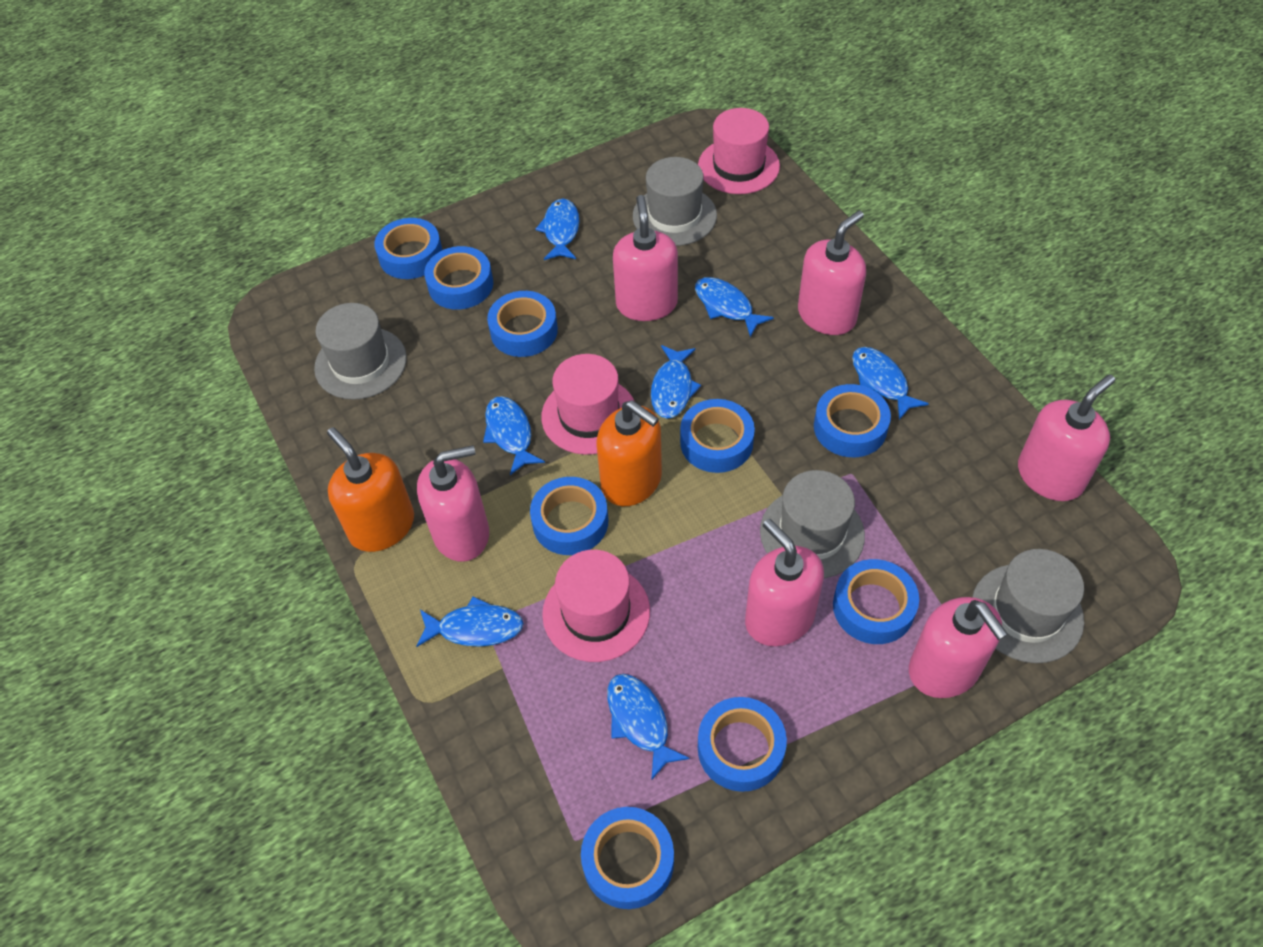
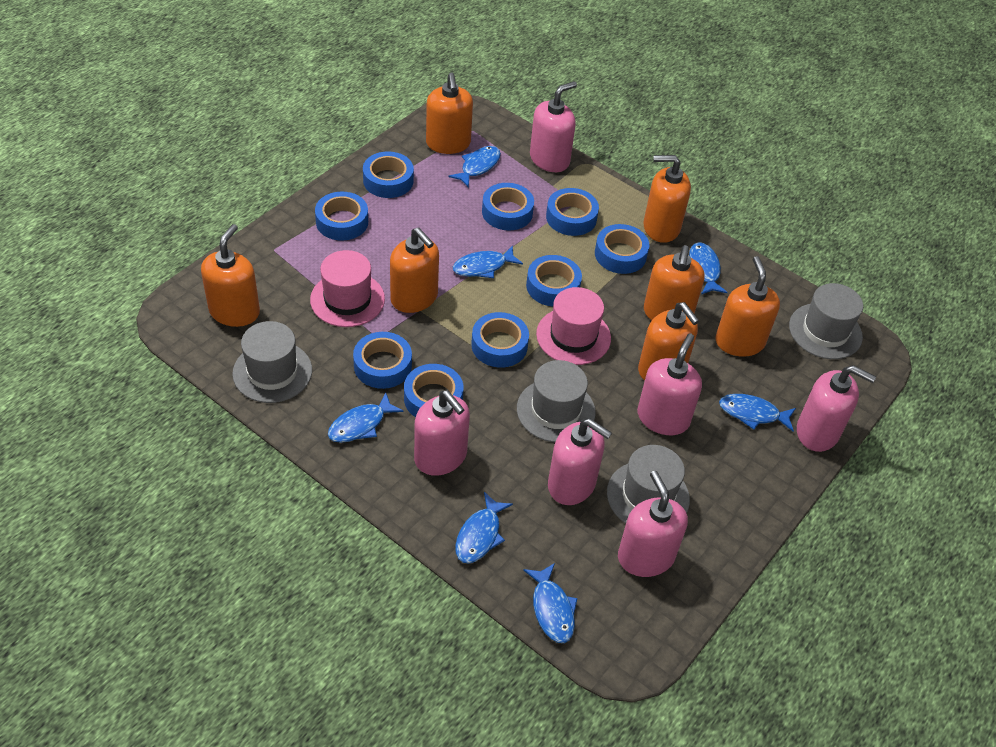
orange soap dispenser: 2 -> 7
pink hat: 3 -> 2

